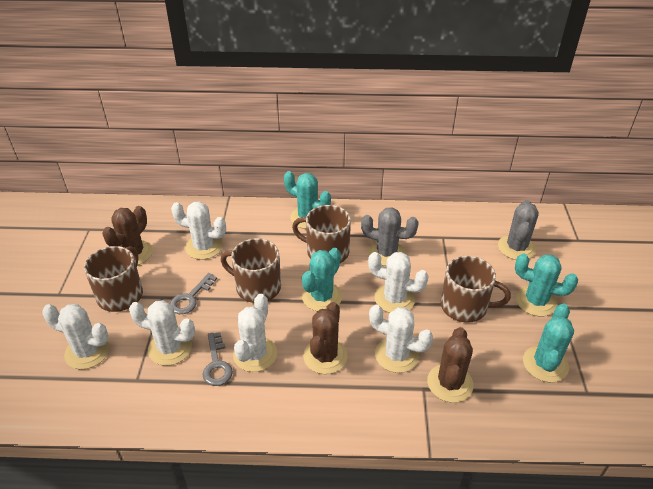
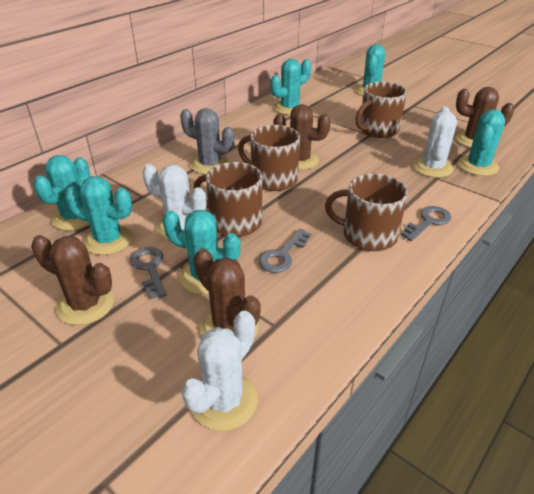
brown cactus: 3 -> 4
grey cactus: 2 -> 1
grey key: 2 -> 3
turquoise cactus: 4 -> 6
white cactus: 6 -> 3

